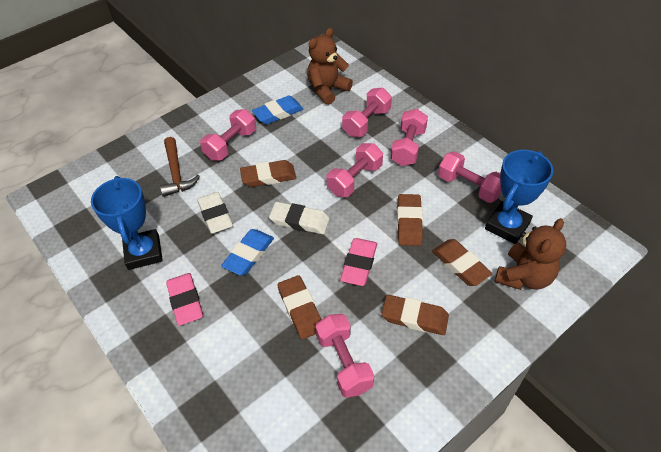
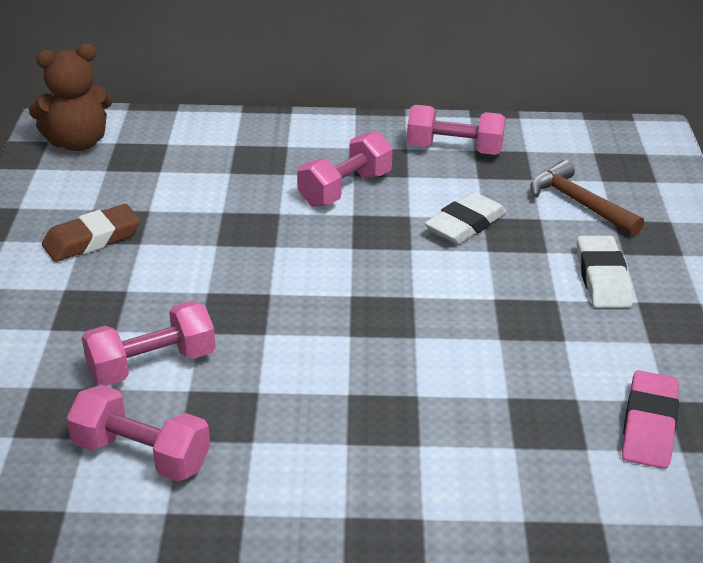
blue eraser: 2 -> 0
blue trophy: 2 -> 0
brown eraser: 5 -> 1
brown teddy bear: 2 -> 1
pink dumbbell: 6 -> 4
pink eraser: 2 -> 1

